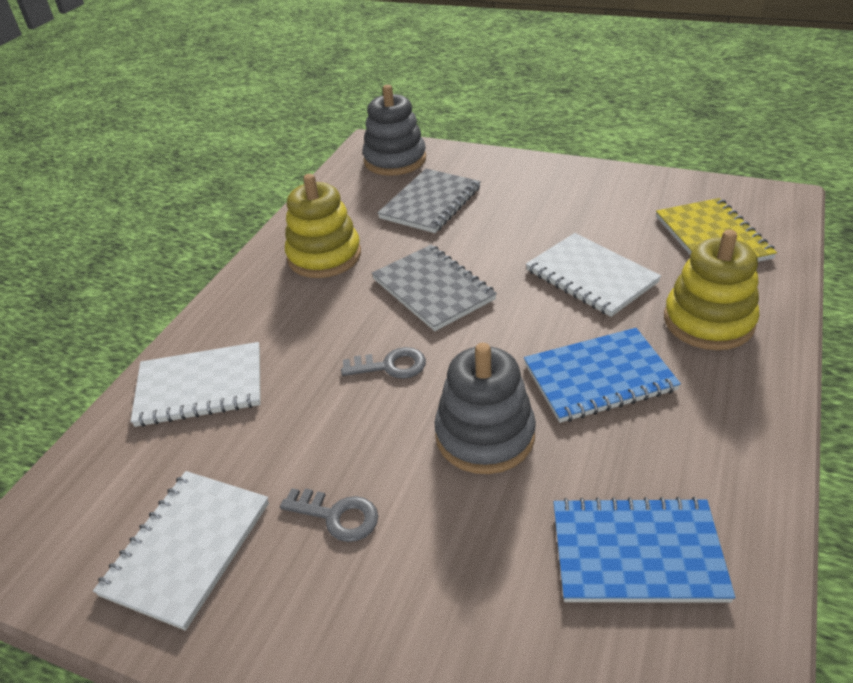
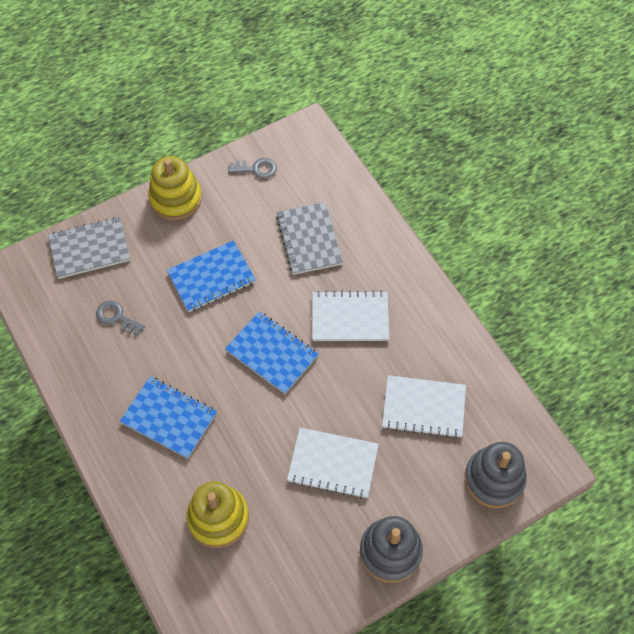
blue notebook: 2 -> 3
yellow notebook: 1 -> 0

